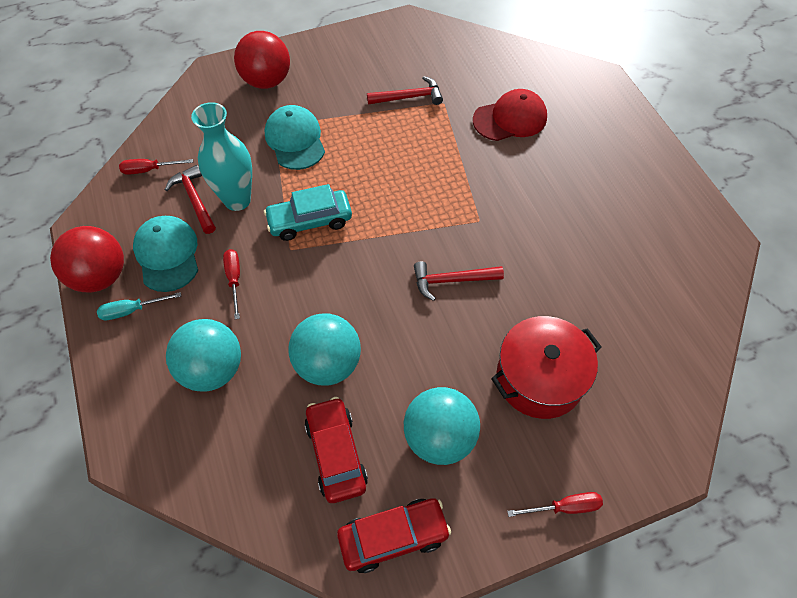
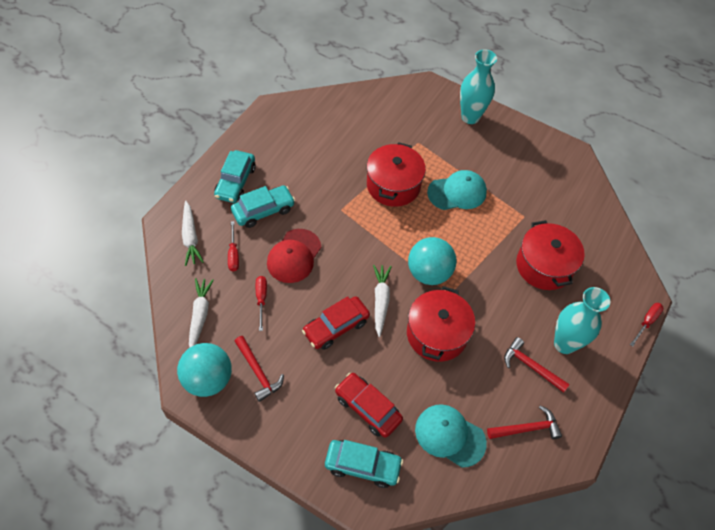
red ball: 2 -> 0
red pot: 1 -> 3
turquoise ball: 3 -> 2
turquoise car: 1 -> 3
turquoise screwdriver: 1 -> 0
turquoise vase: 1 -> 2
white carrot: 0 -> 3

